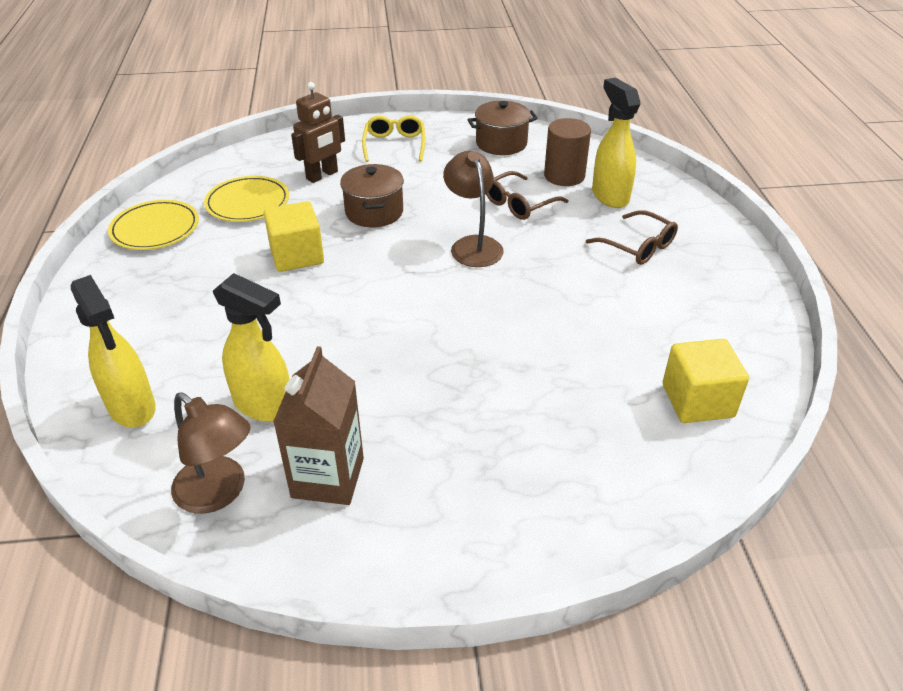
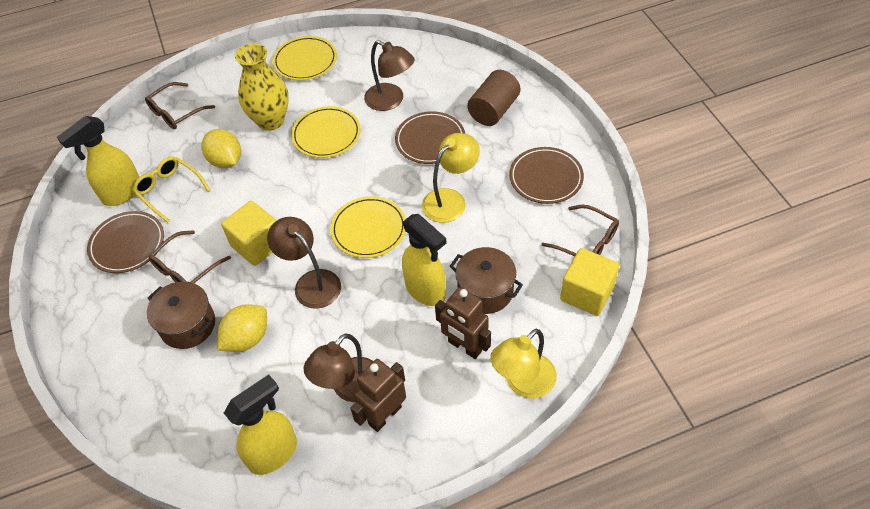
brown carton: 1 -> 0
brown glasses: 2 -> 3
brown lamp: 2 -> 3
brown plate: 0 -> 3
brown robot: 1 -> 2
yellow lamp: 0 -> 2
yellow lemon: 0 -> 2
yellow plate: 2 -> 3
yellow vase: 0 -> 1

